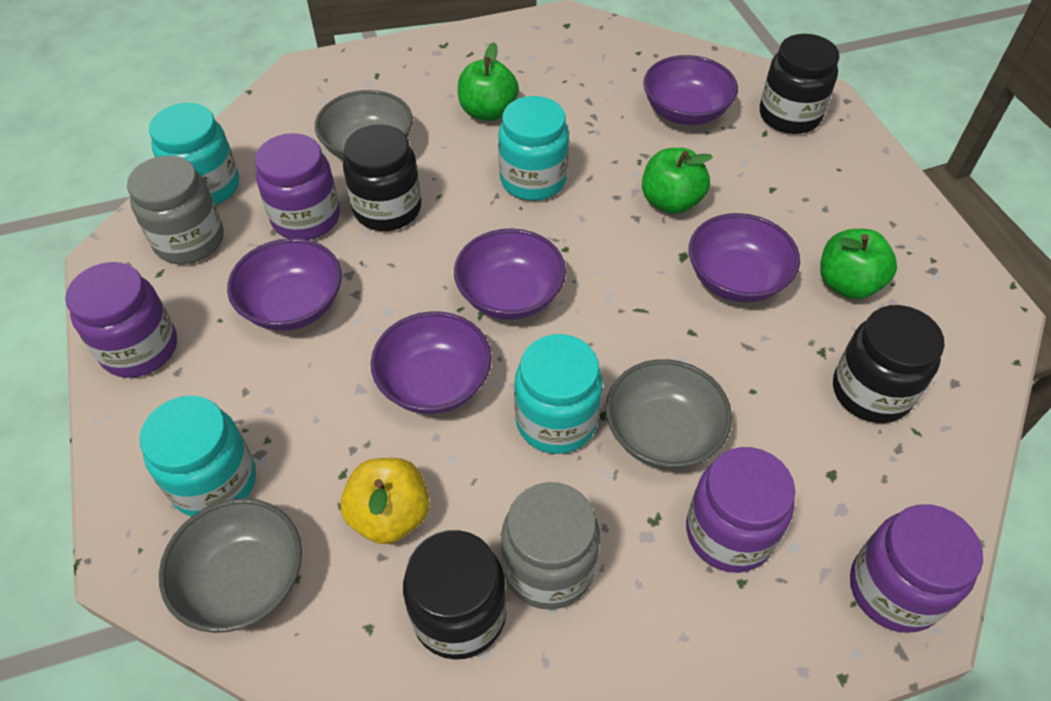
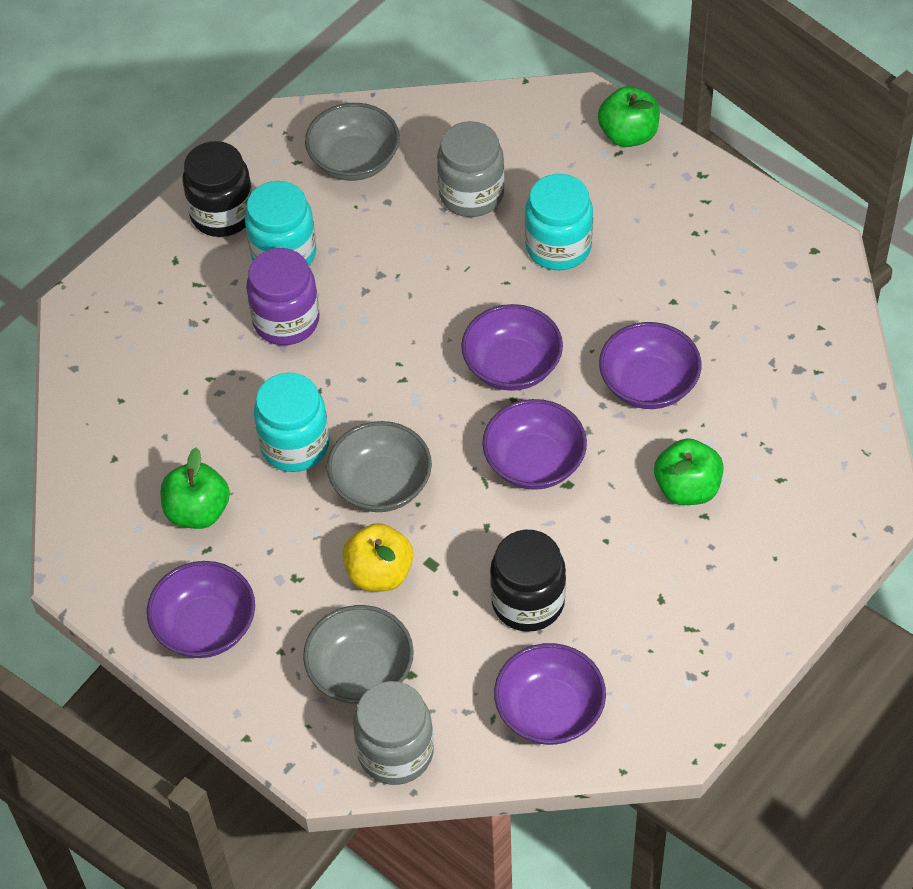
black jar: 4 -> 2
purple jar: 4 -> 1
turquoise jar: 4 -> 3

